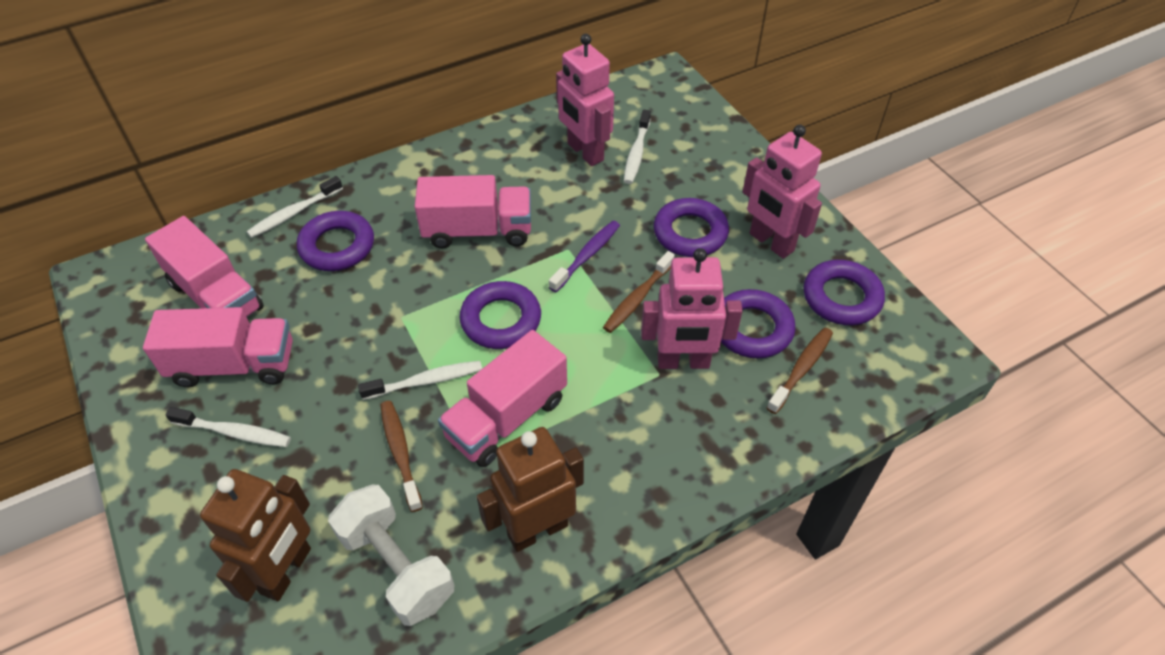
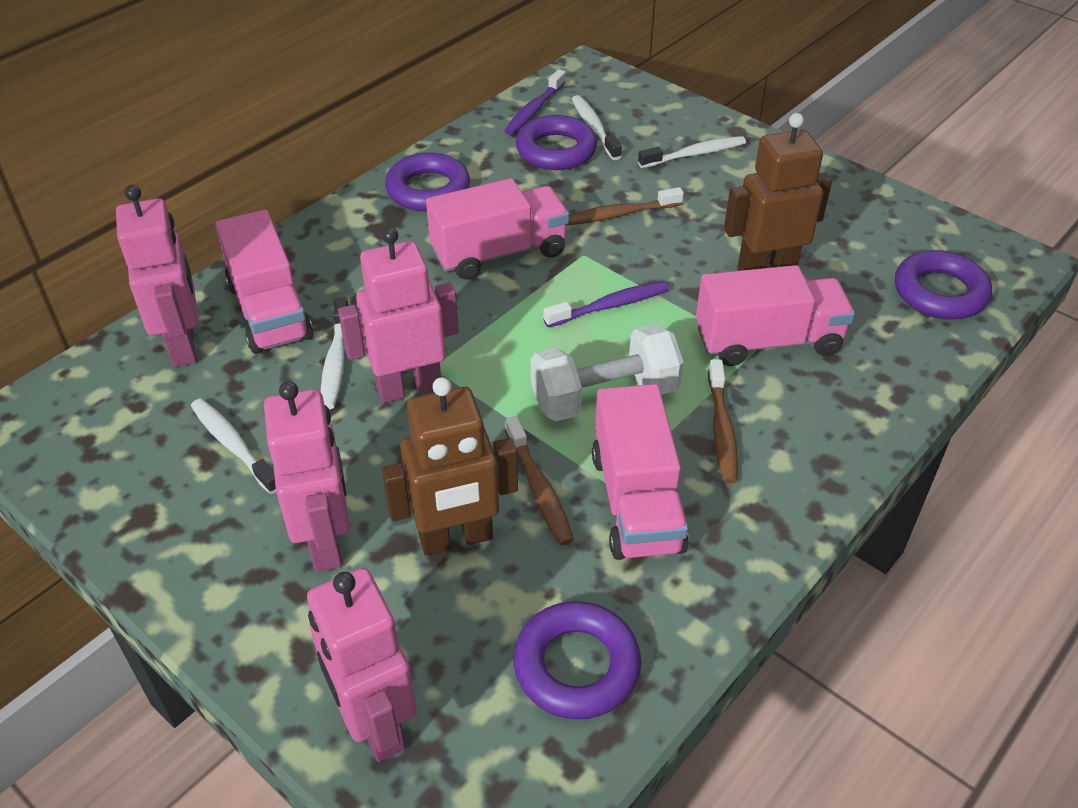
pink robot: 3 -> 4
purple ring: 5 -> 4
purple toothbrush: 1 -> 2

